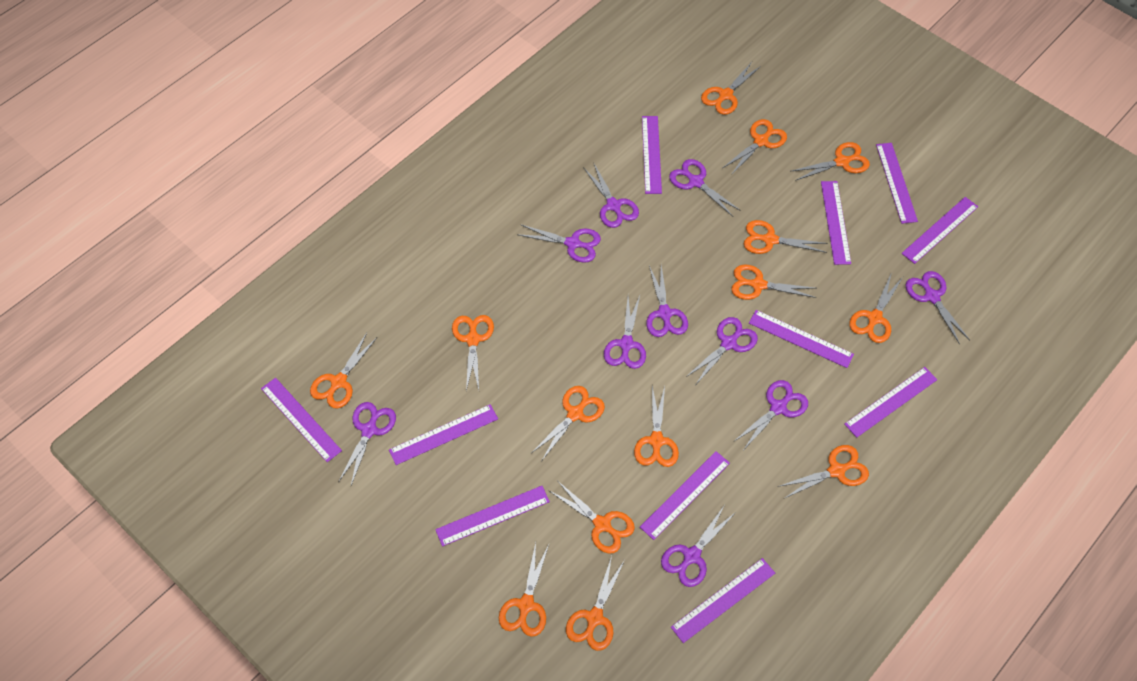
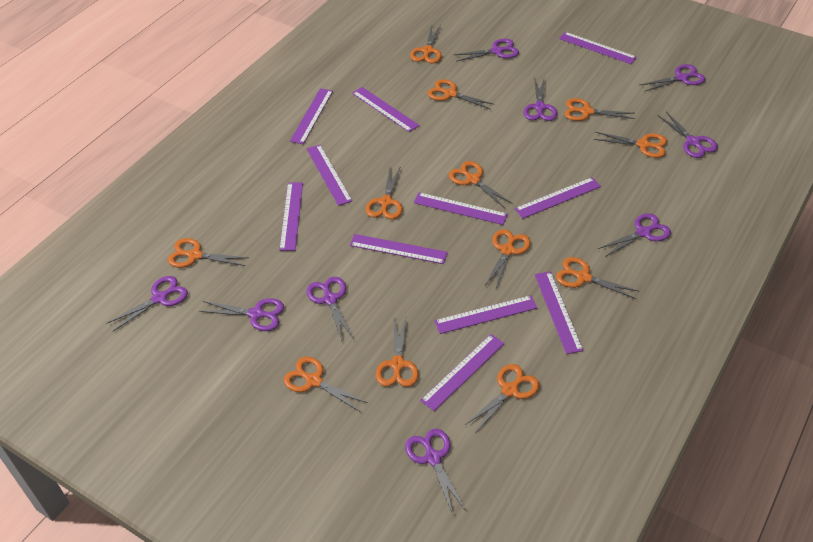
orange scissors: 14 -> 12
purple scissors: 10 -> 9

